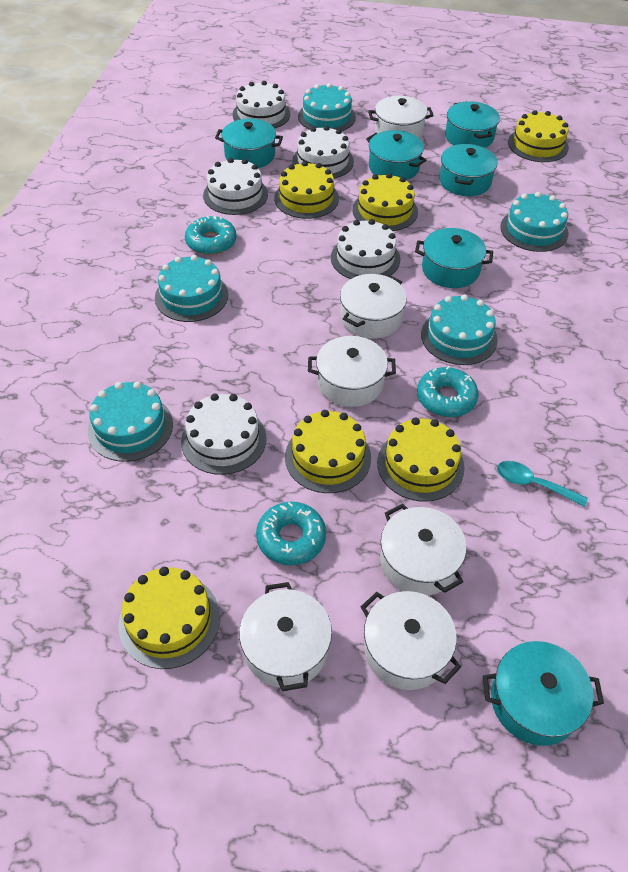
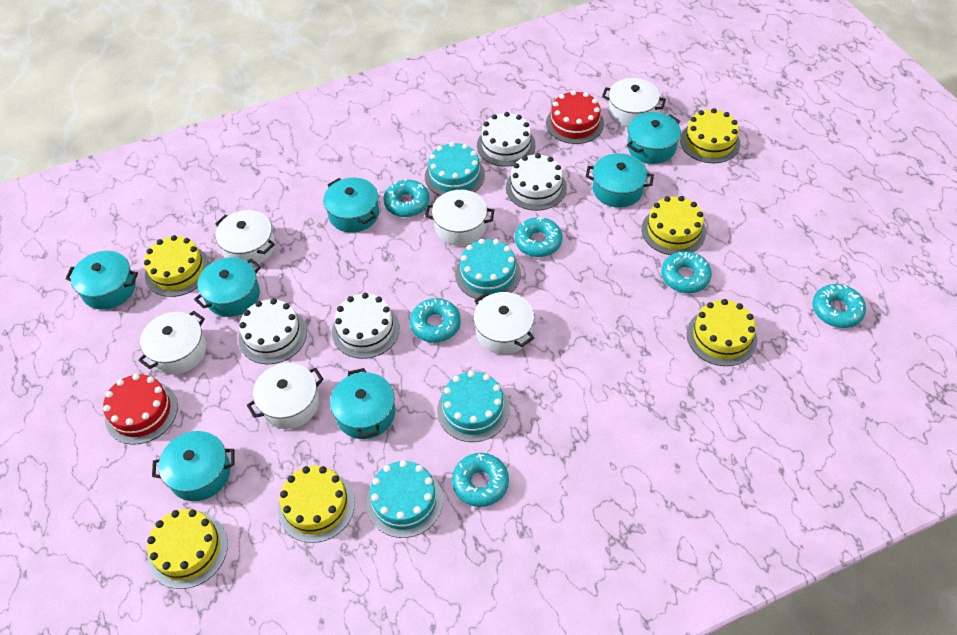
red cake: 0 -> 2
turquoise cake: 5 -> 4
turquoise donut: 3 -> 6
turquoise pot: 6 -> 7
turquoise spoon: 1 -> 0
white cake: 5 -> 4

